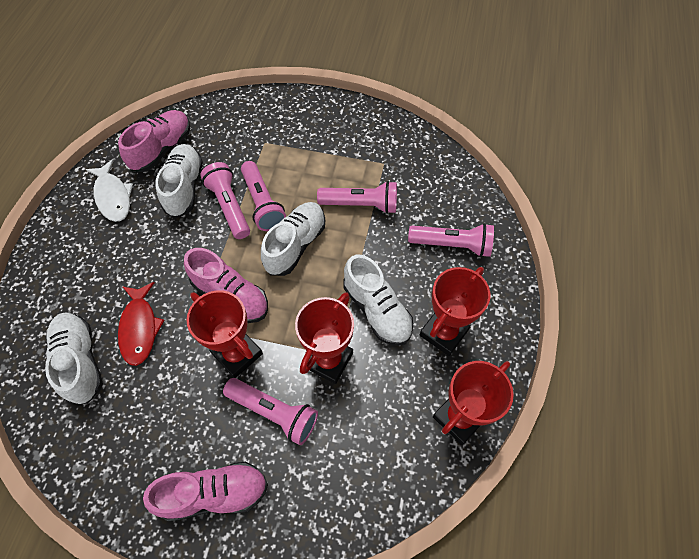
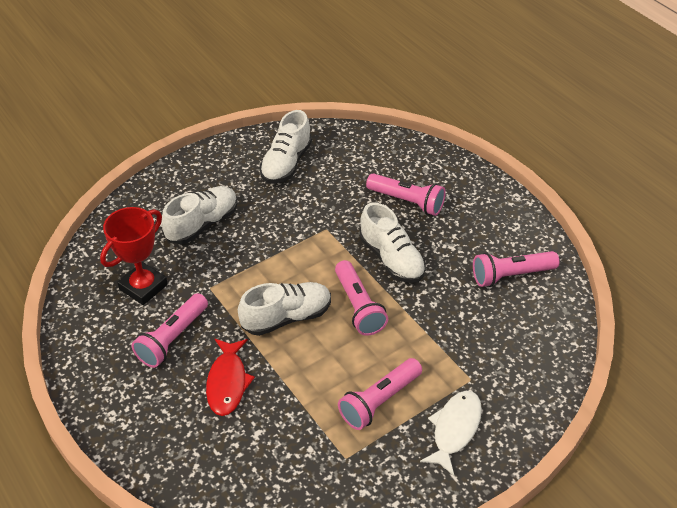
pink shoe: 3 -> 0
red trophy: 4 -> 1

